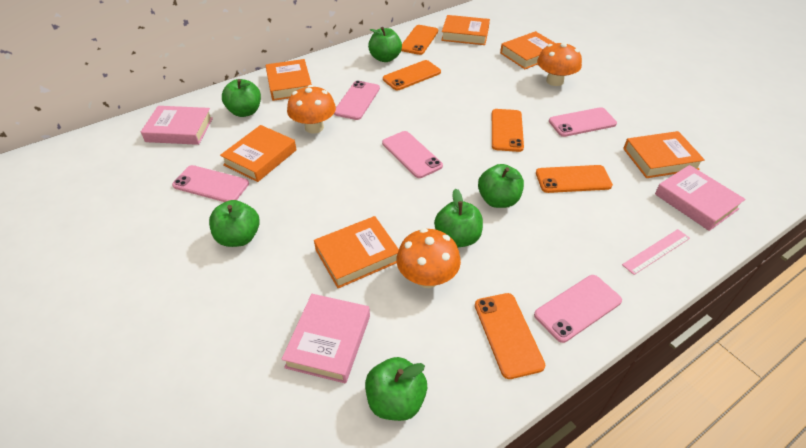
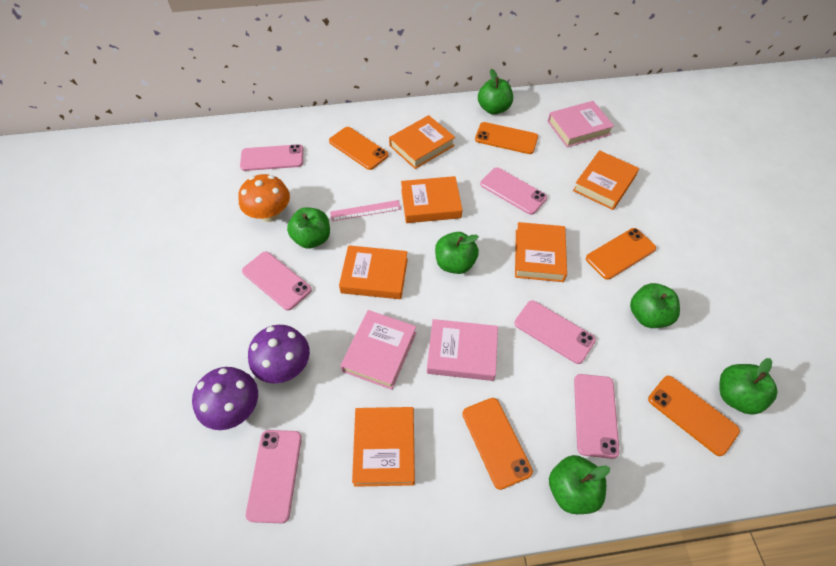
orange mushroom: 3 -> 1
pink phone: 5 -> 6
purple mushroom: 0 -> 2

